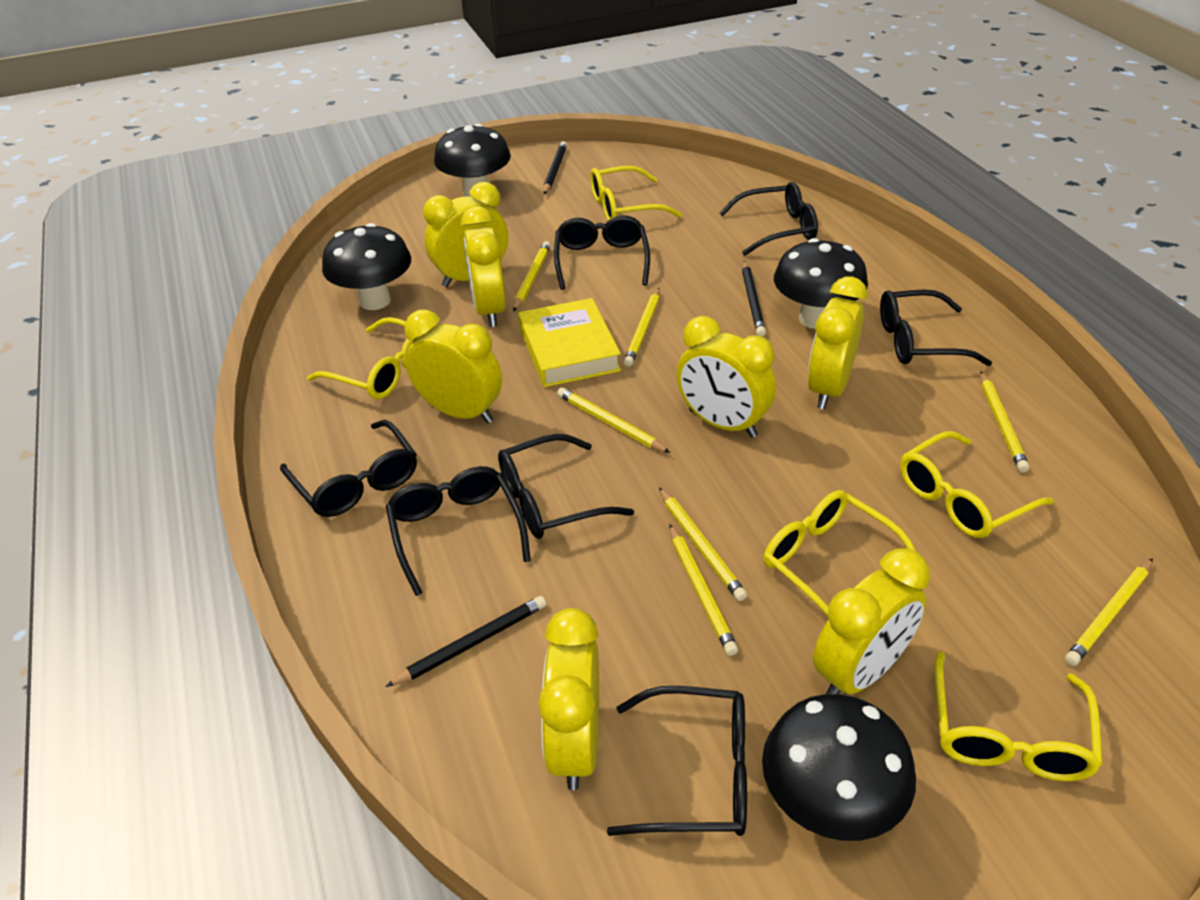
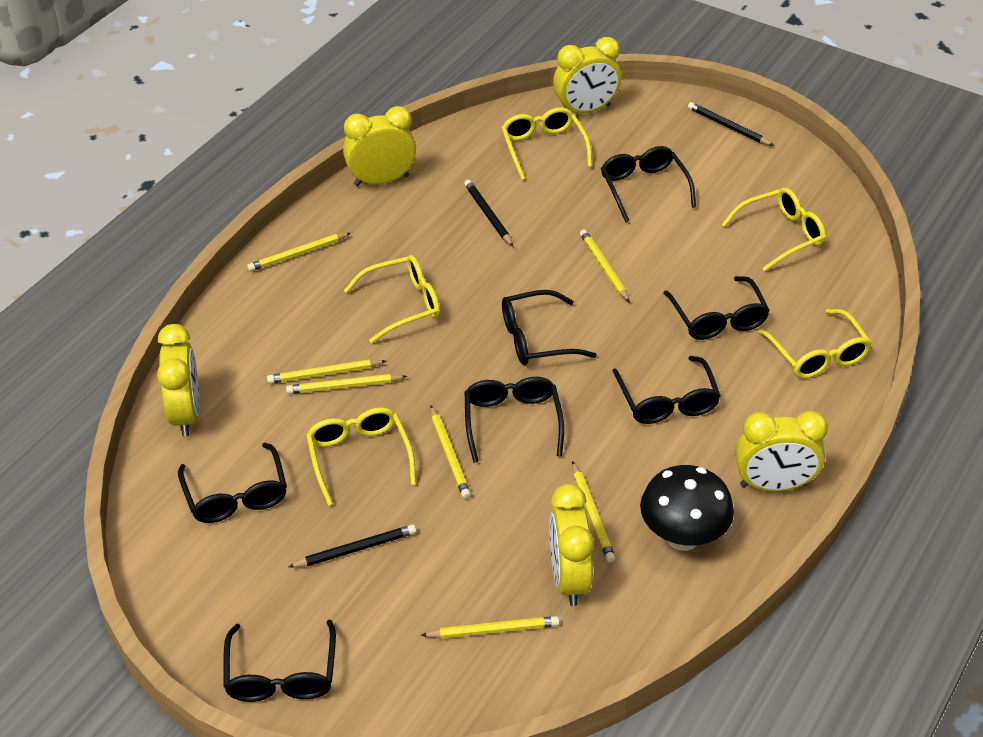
black mushroom: 4 -> 1
yellow book: 1 -> 0
yellow clock: 7 -> 5

